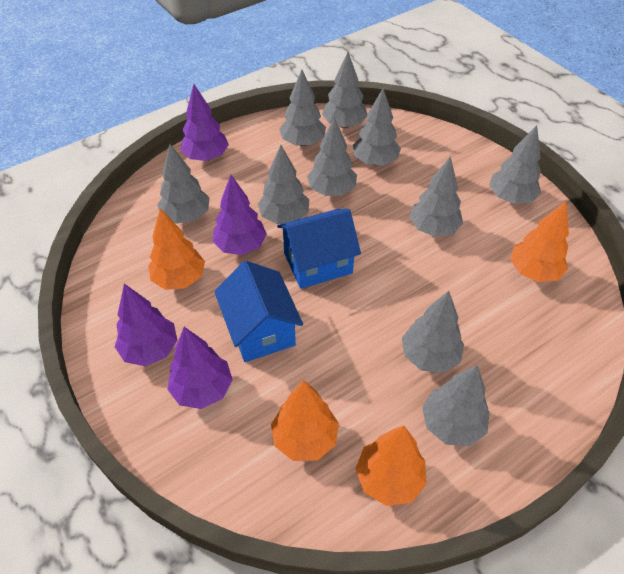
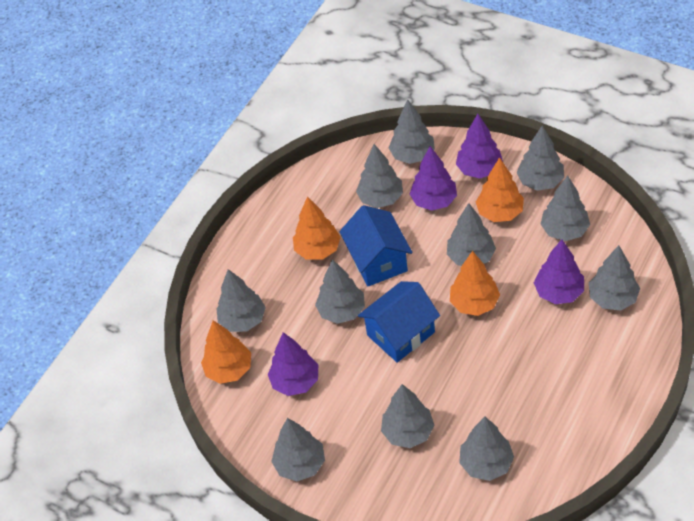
grey tree: 10 -> 11

